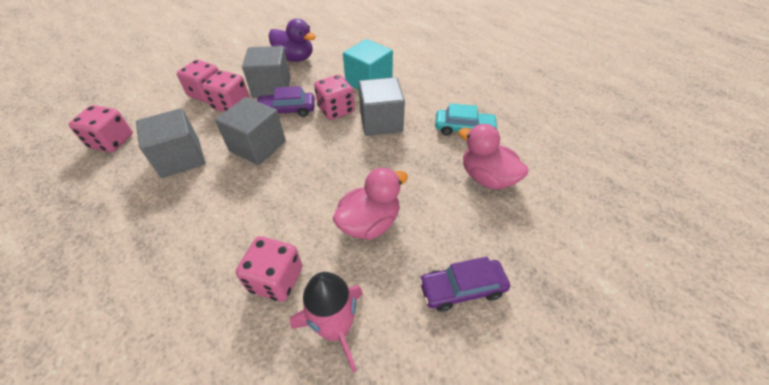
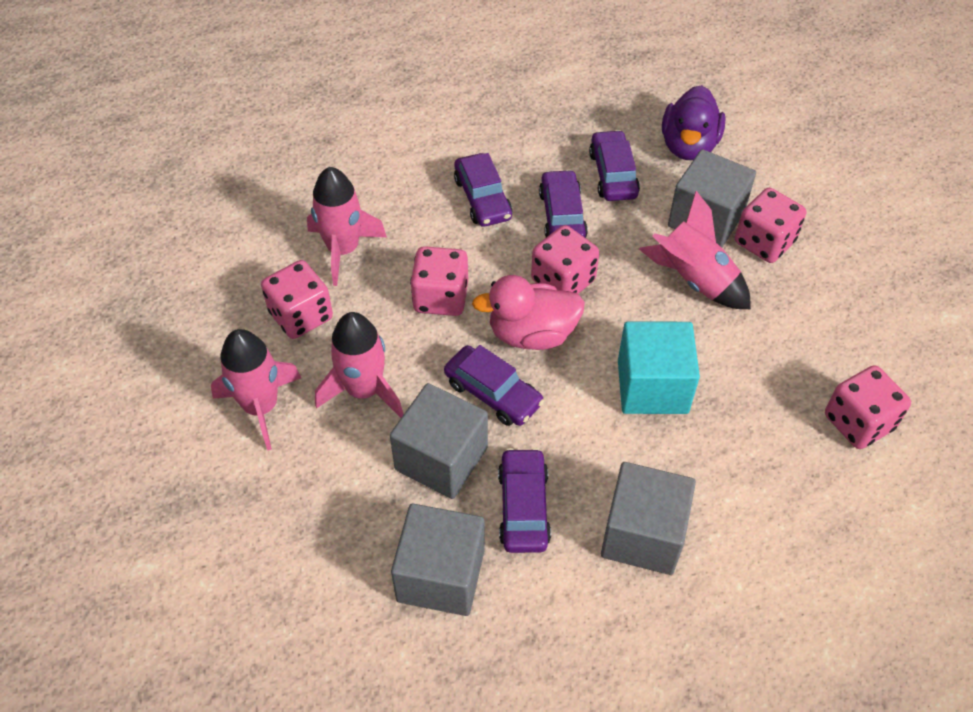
pink duck: 2 -> 1
pink rocket: 1 -> 4
purple car: 2 -> 5
turquoise car: 1 -> 0

